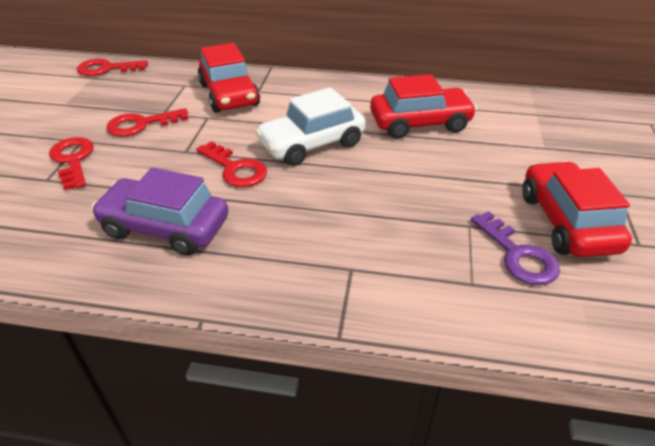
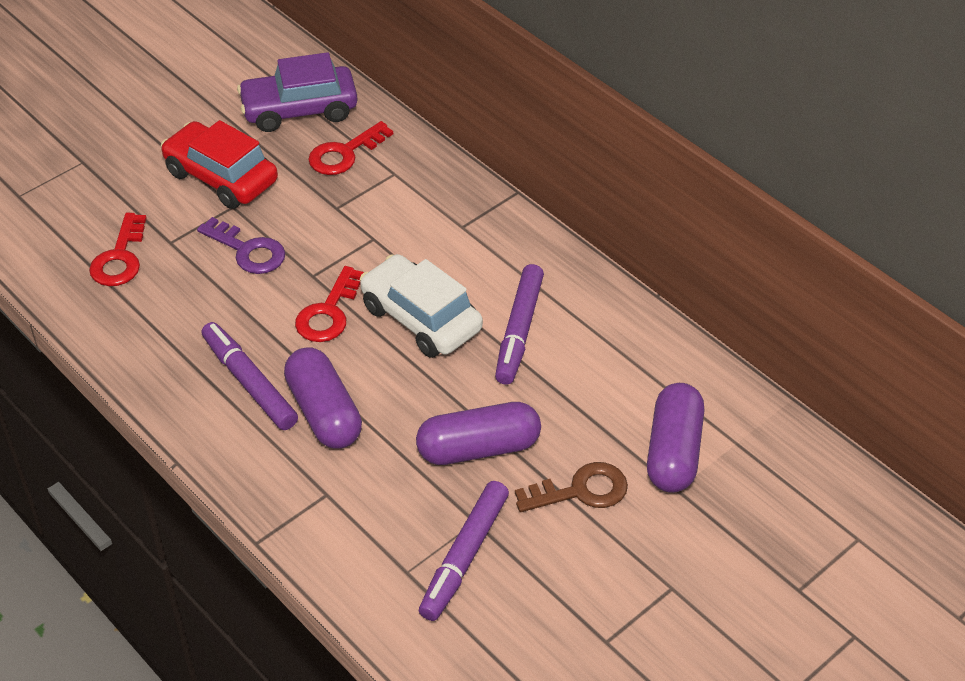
brown key: 0 -> 1
purple capsule: 0 -> 3
purple marker: 0 -> 3
red car: 3 -> 1
red key: 4 -> 3

